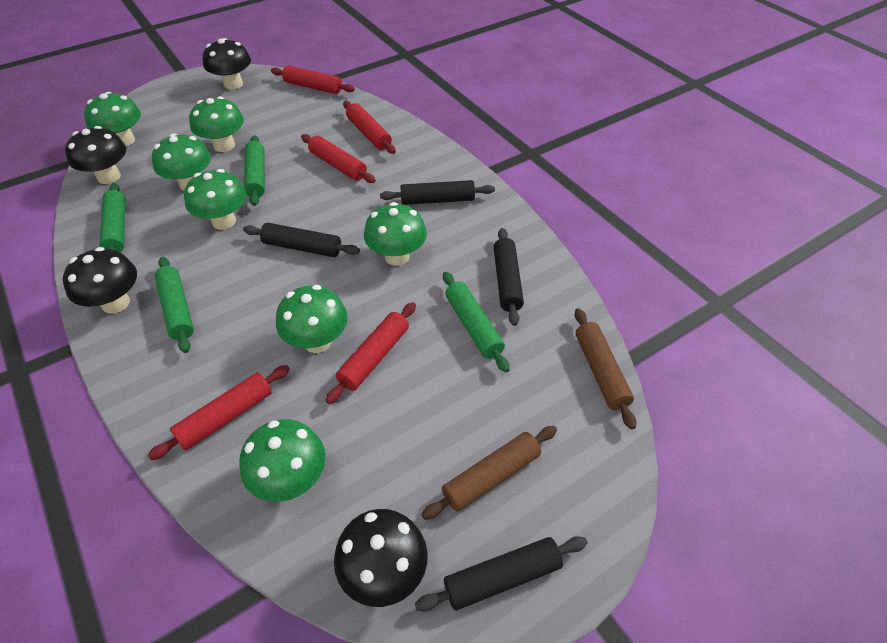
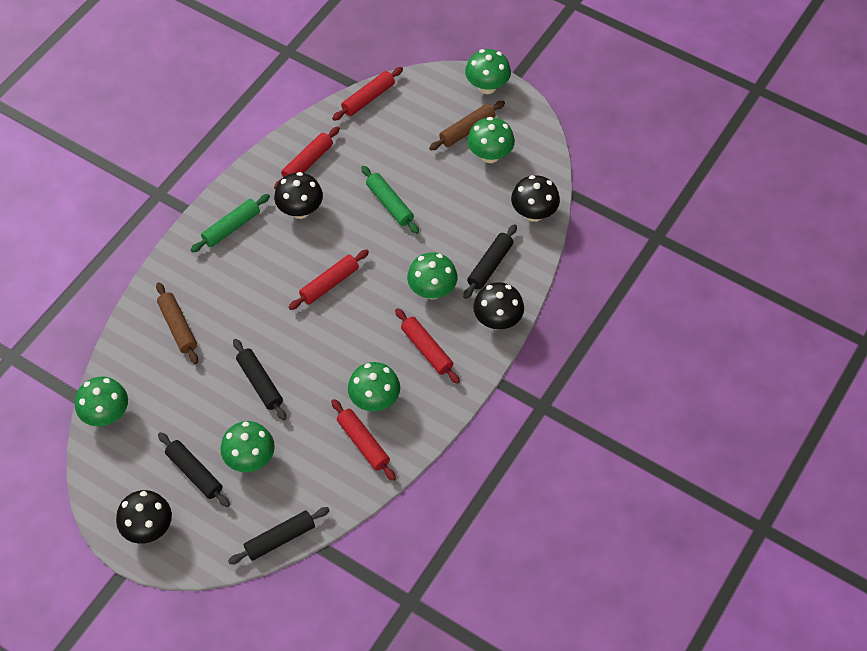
green mushroom: 7 -> 6
green rolling pin: 4 -> 2

